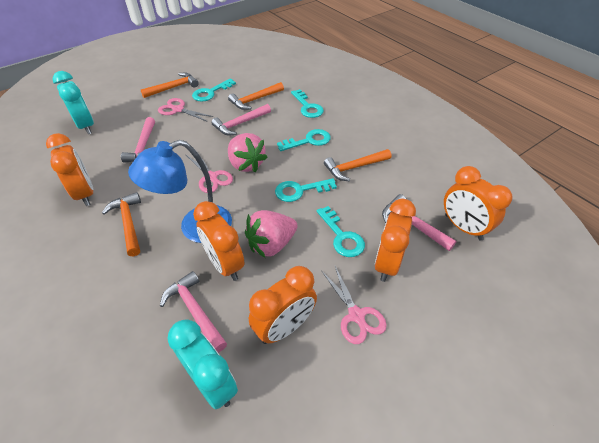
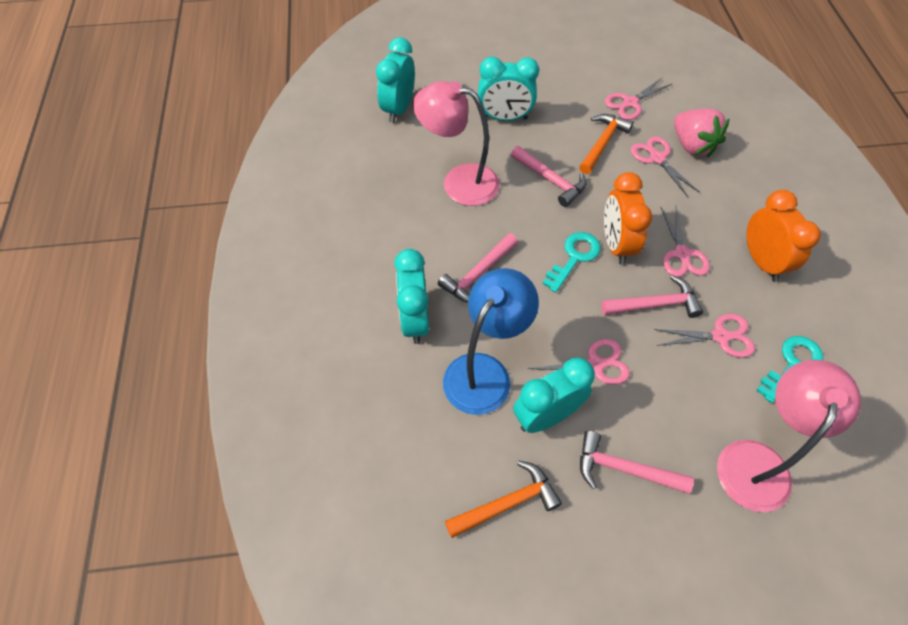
orange clock: 5 -> 2
orange hammer: 4 -> 2
pink lamp: 0 -> 2
pink scissors: 3 -> 5
pink strawberry: 2 -> 1
turquoise clock: 2 -> 4
turquoise key: 5 -> 2

